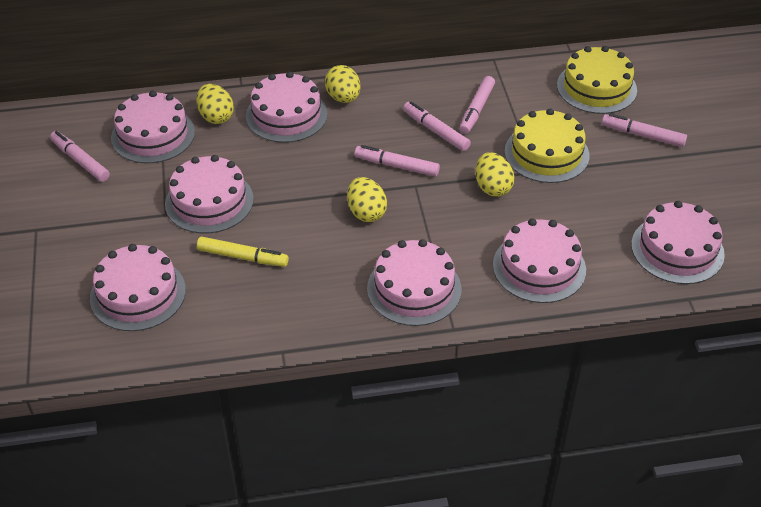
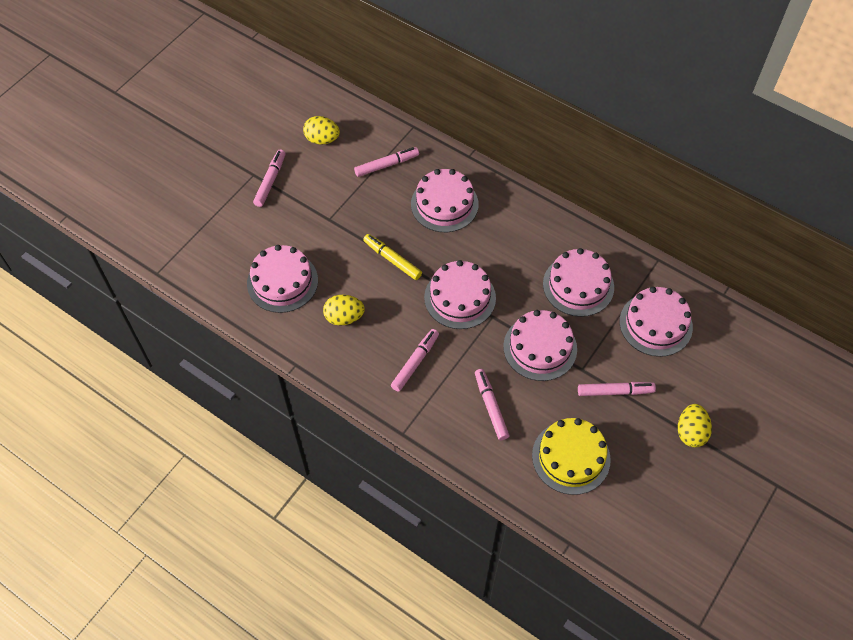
pink cake: 7 -> 6
yellow cake: 2 -> 1
yellow egg: 4 -> 3

